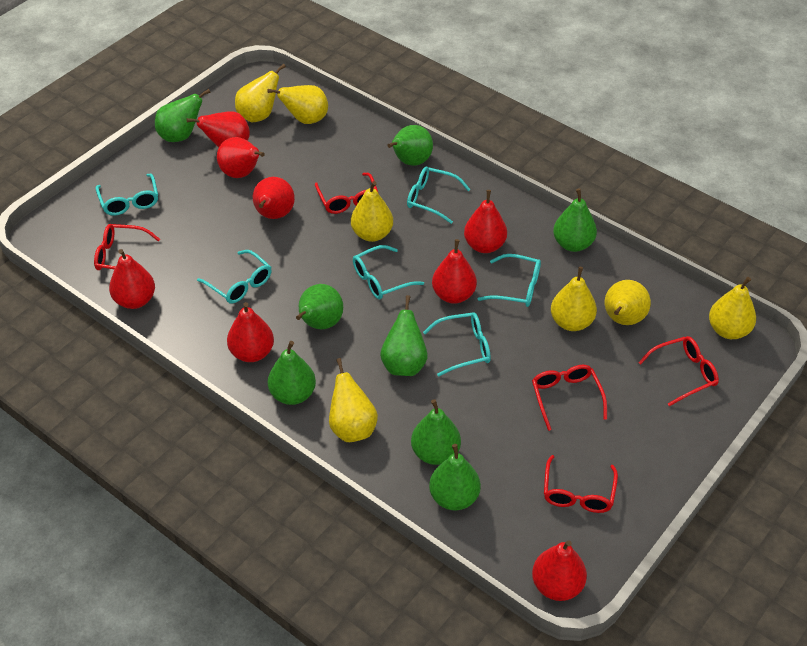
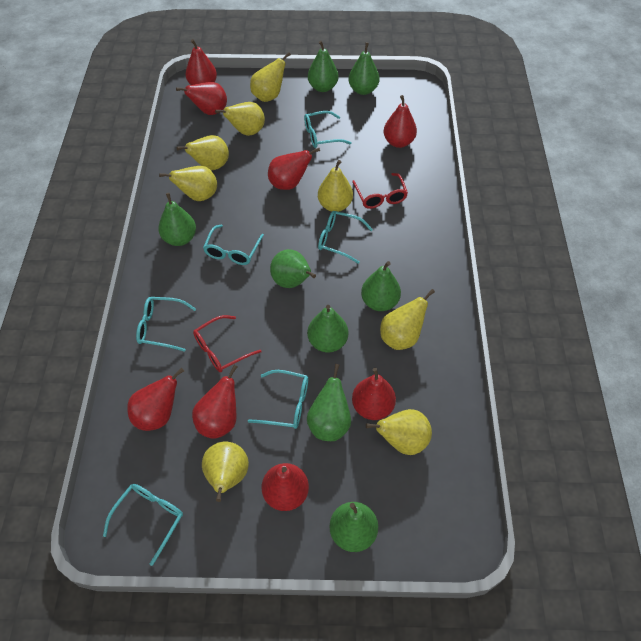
red glasses: 5 -> 2
yellow pear: 7 -> 8

